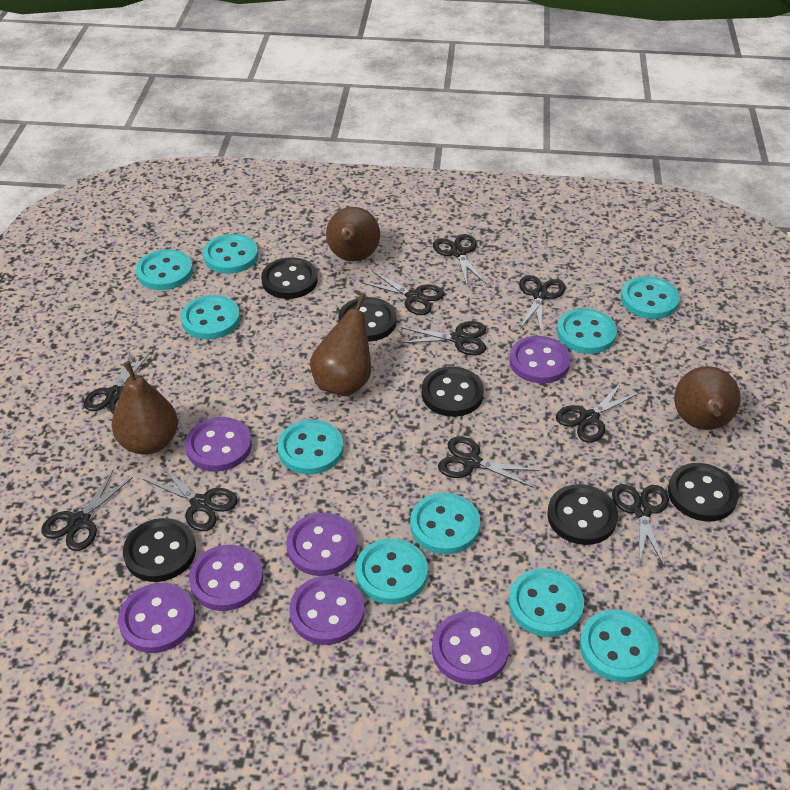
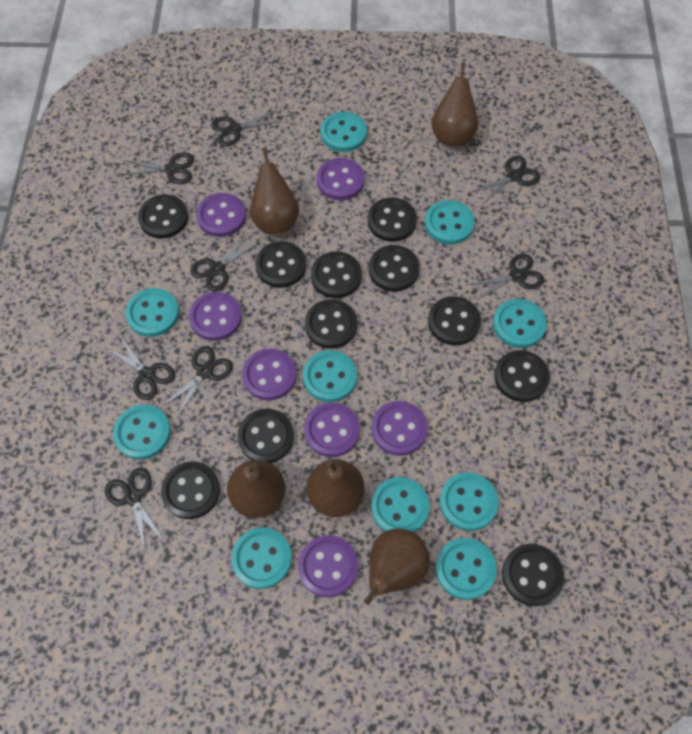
black button: 6 -> 11
black scissors: 10 -> 8
brown pear: 4 -> 5

